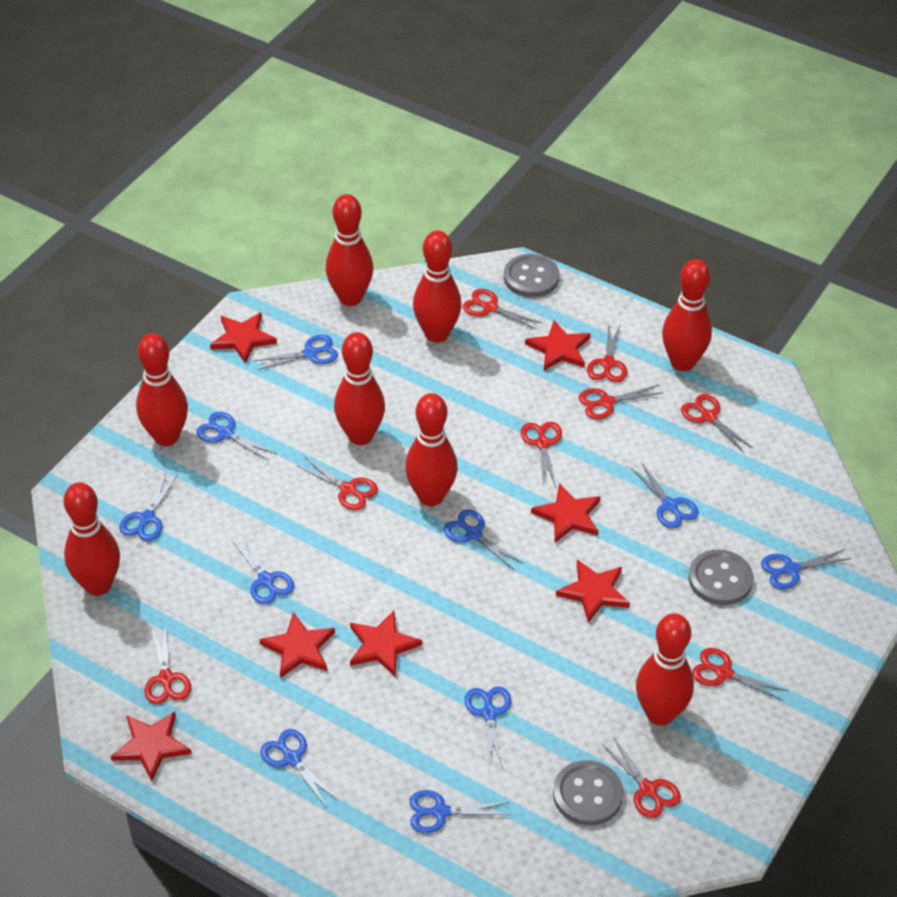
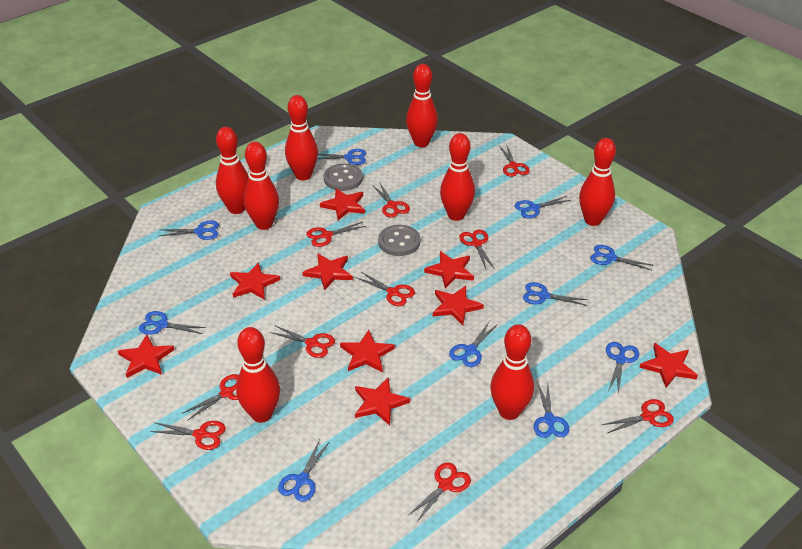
grey button: 3 -> 2
red scissors: 9 -> 10
red star: 7 -> 9

